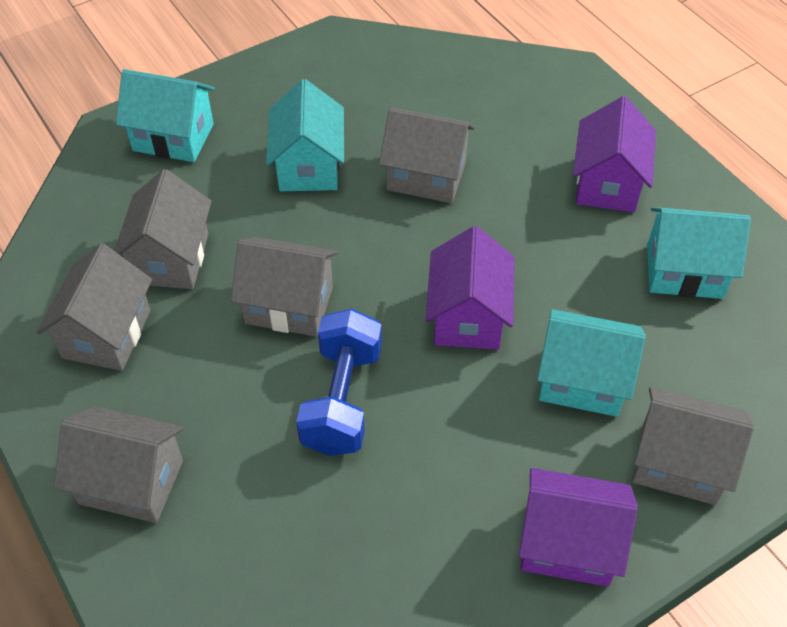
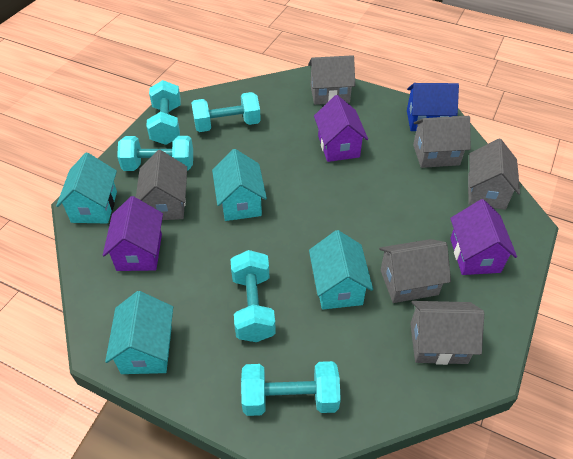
blue dumbbell: 1 -> 0
blue house: 0 -> 1
turquoise dumbbell: 0 -> 5

